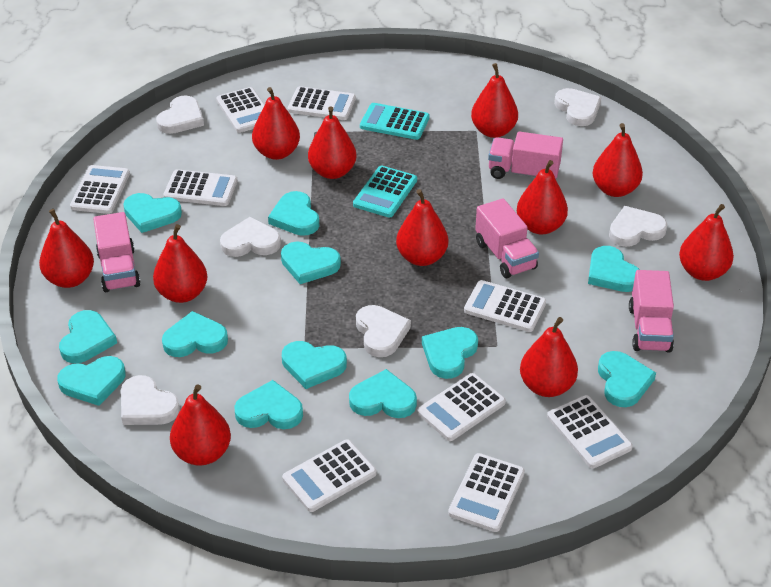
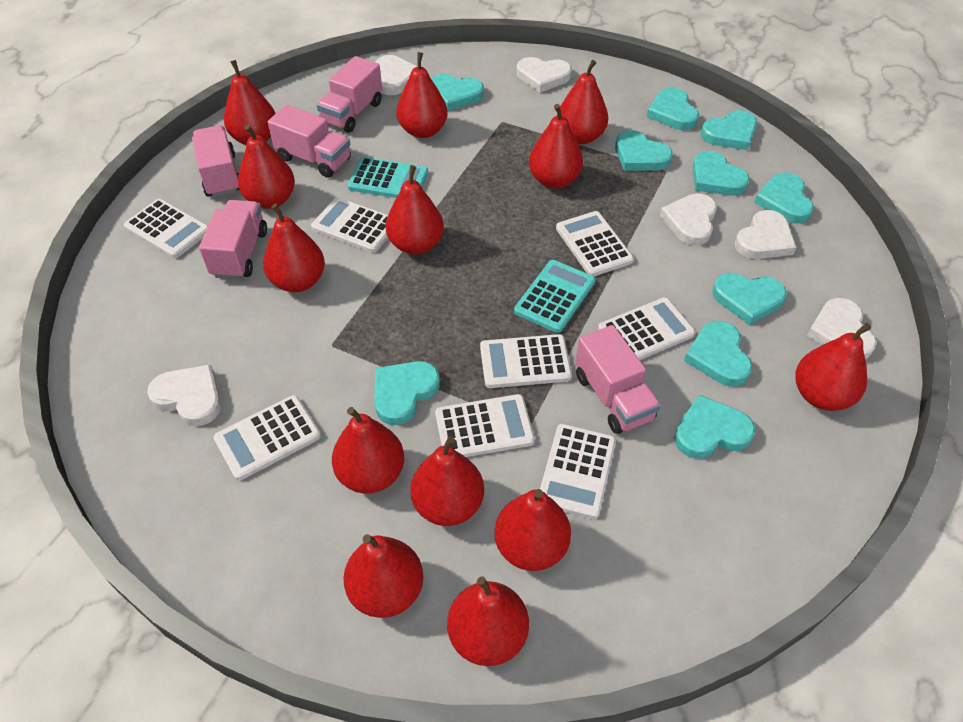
pink truck: 4 -> 5
red pear: 11 -> 13
turquoise heart: 12 -> 10
white calculator: 9 -> 8

